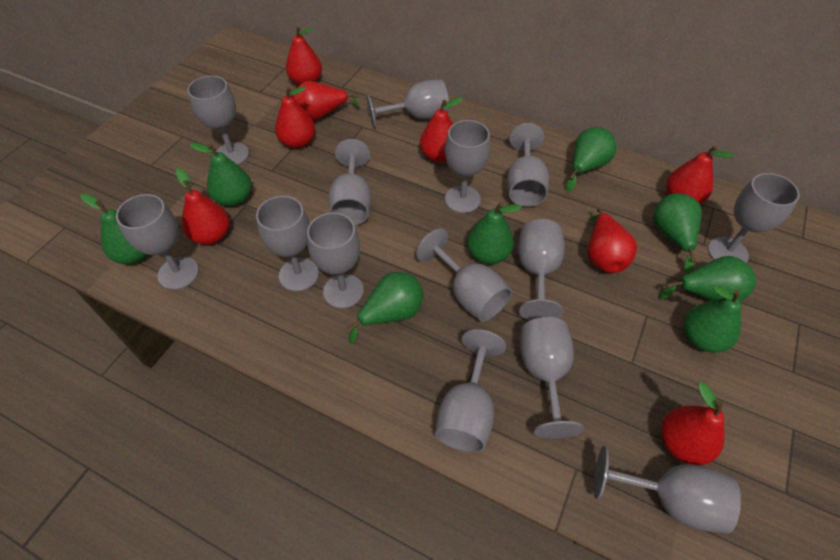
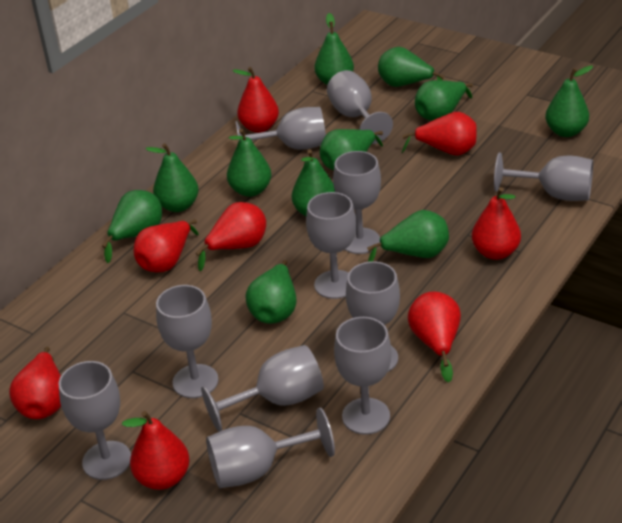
green pear: 8 -> 11
grey goblet: 14 -> 11

